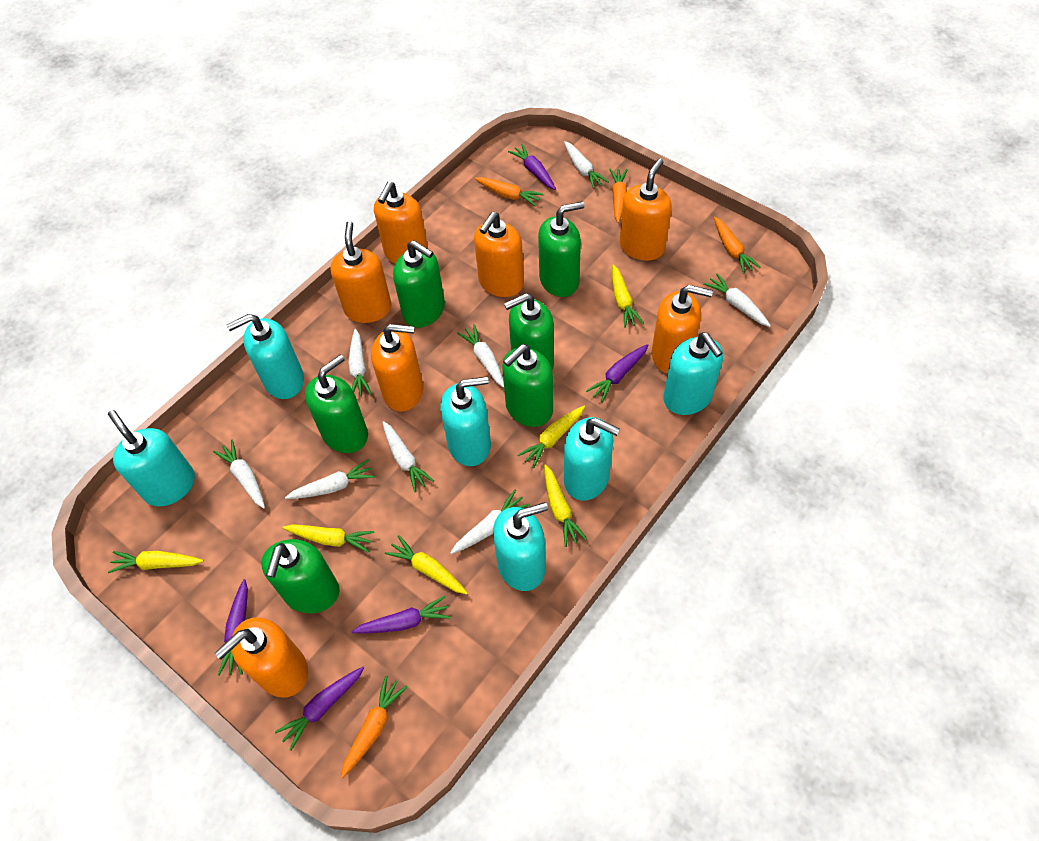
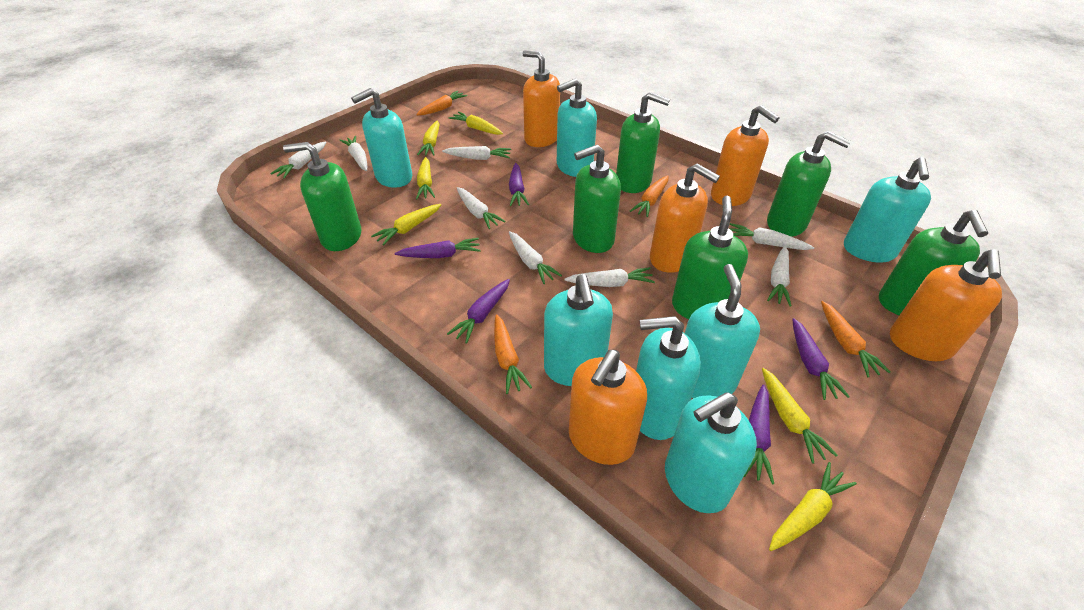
orange soap dispenser: 7 -> 5
turquoise soap dispenser: 6 -> 7

